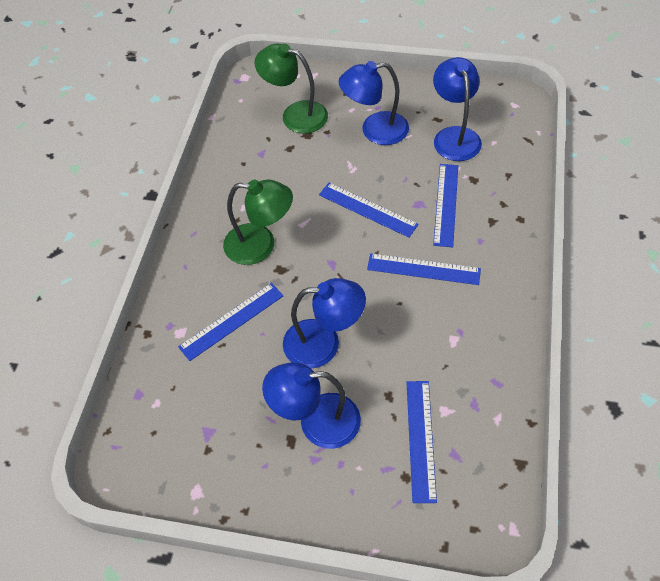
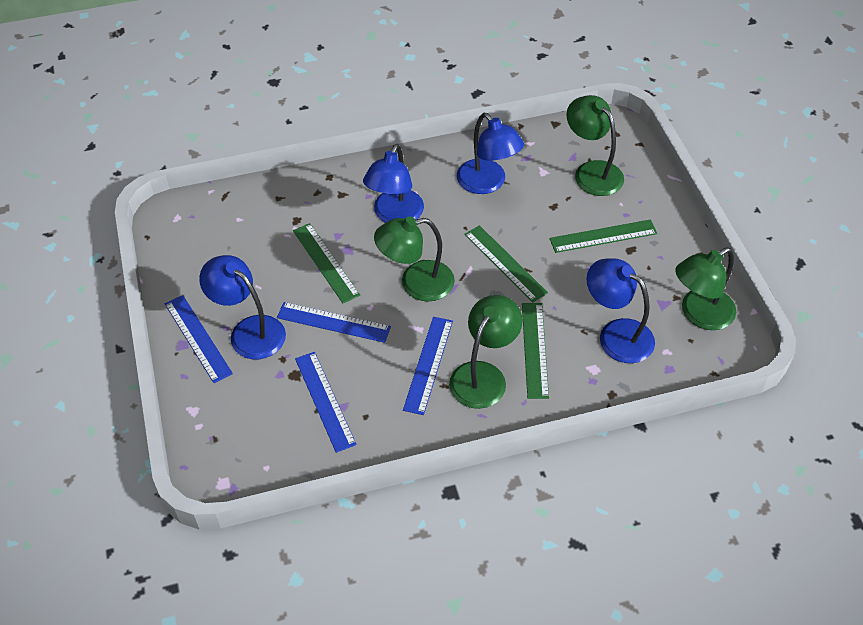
blue ruler: 5 -> 4
green lamp: 2 -> 4
green ruler: 0 -> 4

